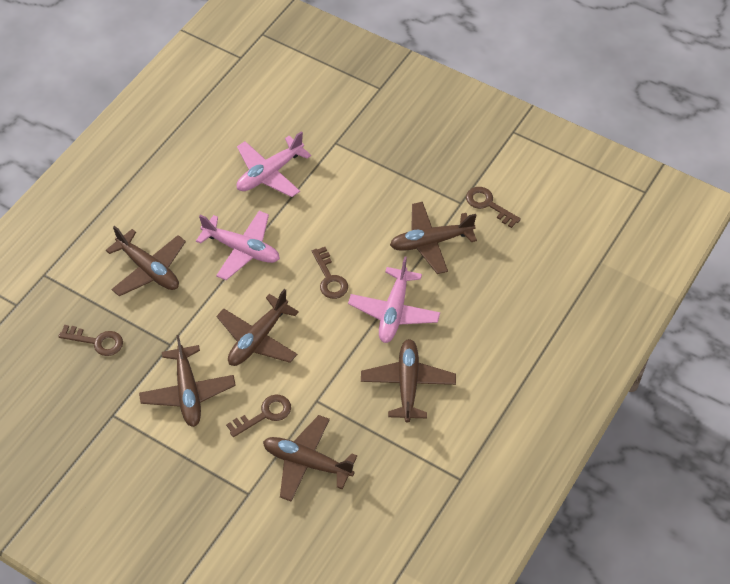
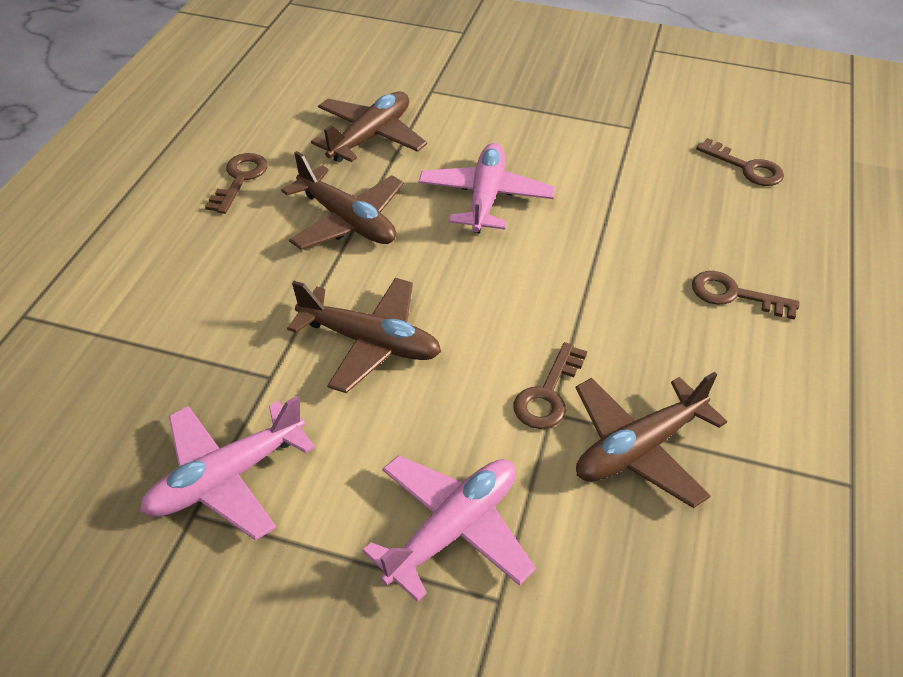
brown plane: 6 -> 4

